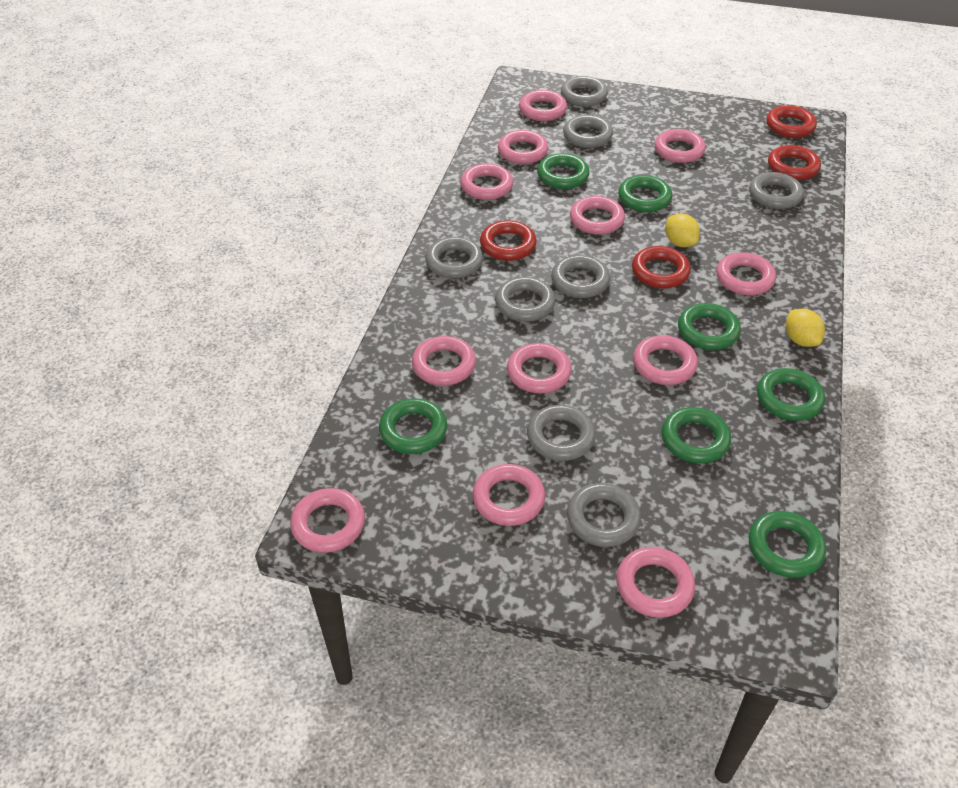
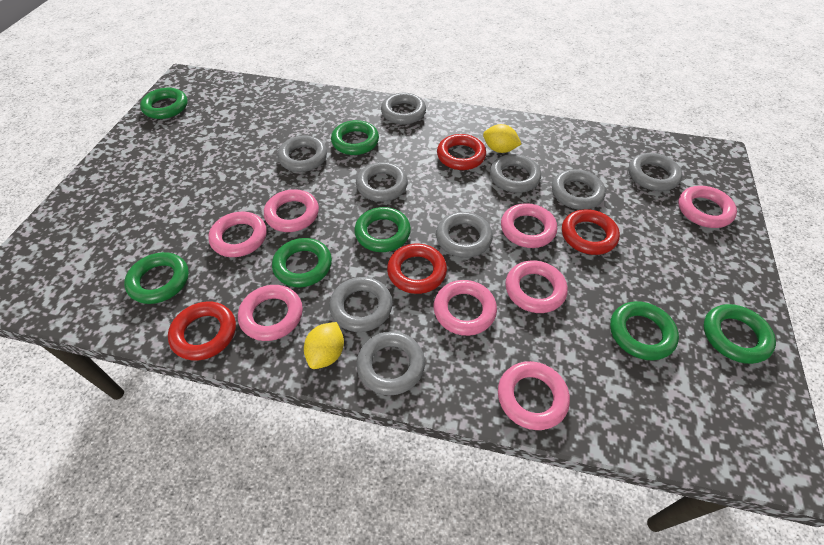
grey ring: 8 -> 9
pink ring: 12 -> 8

